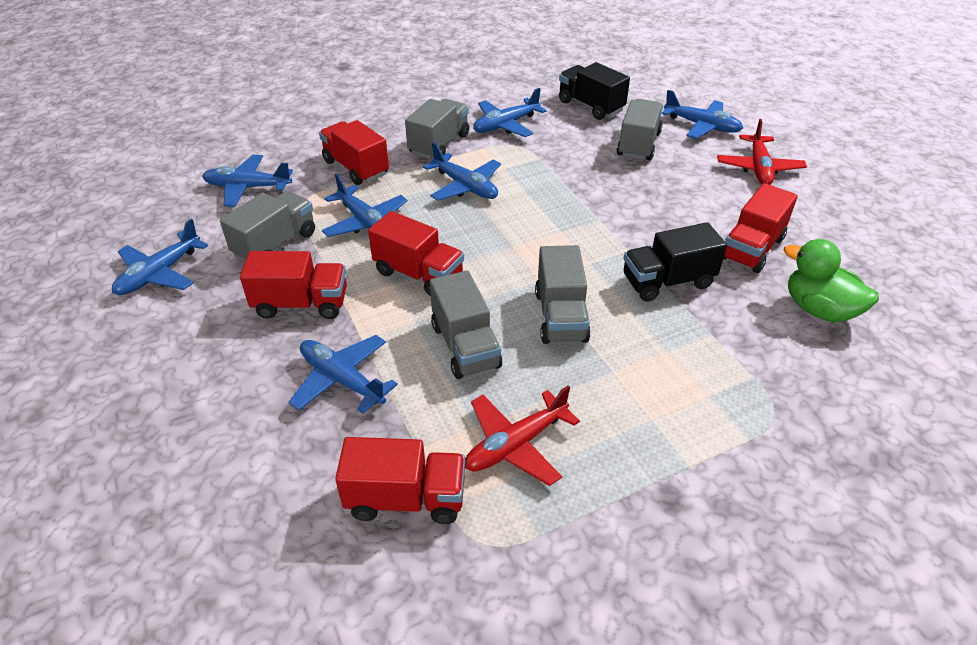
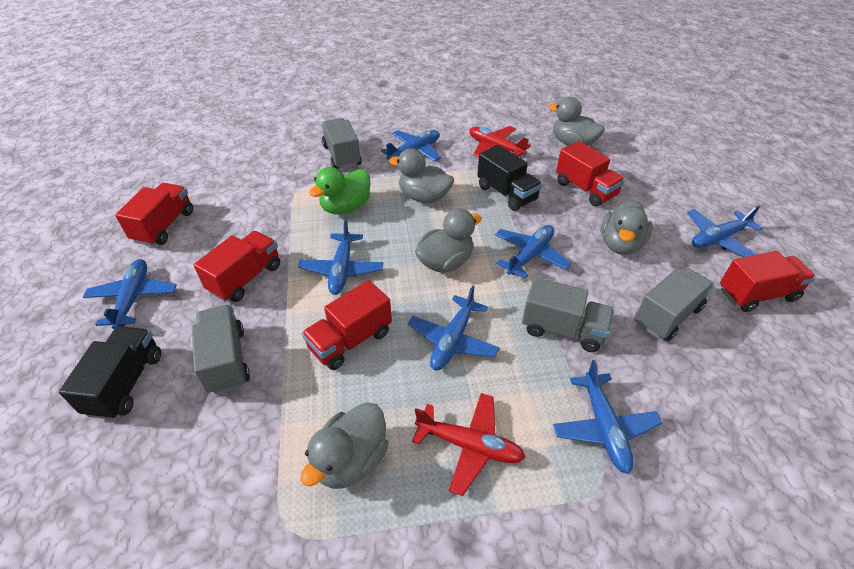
grey duck: 0 -> 5
grey truck: 5 -> 4

